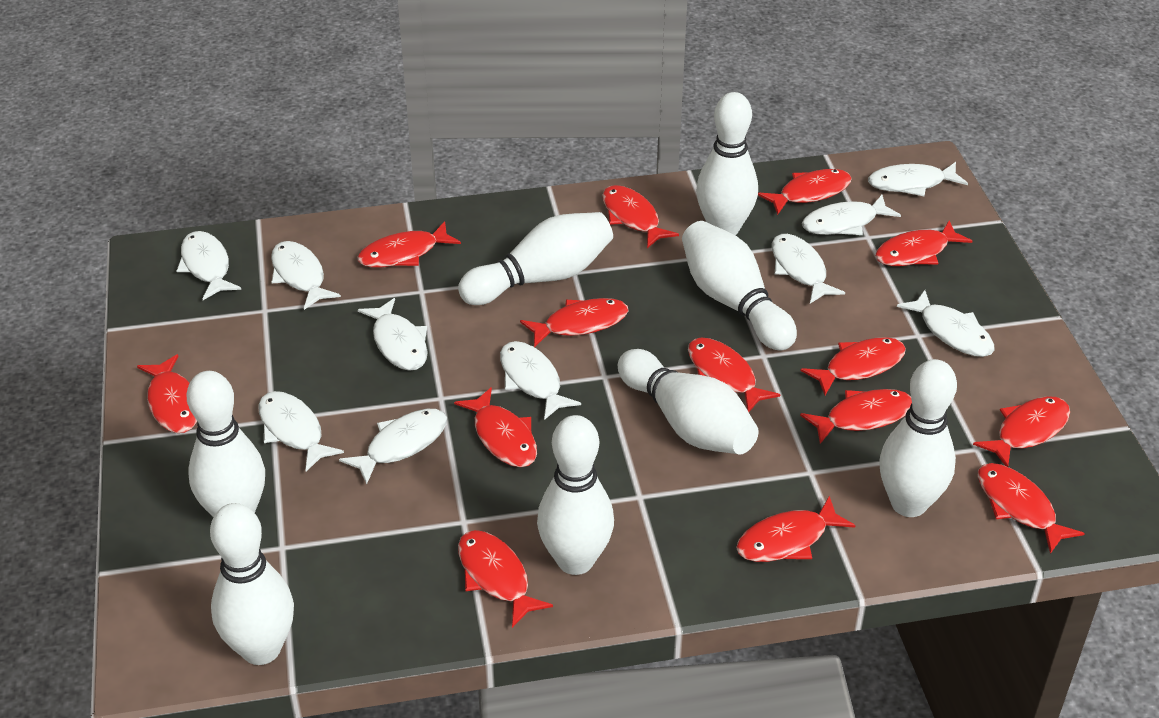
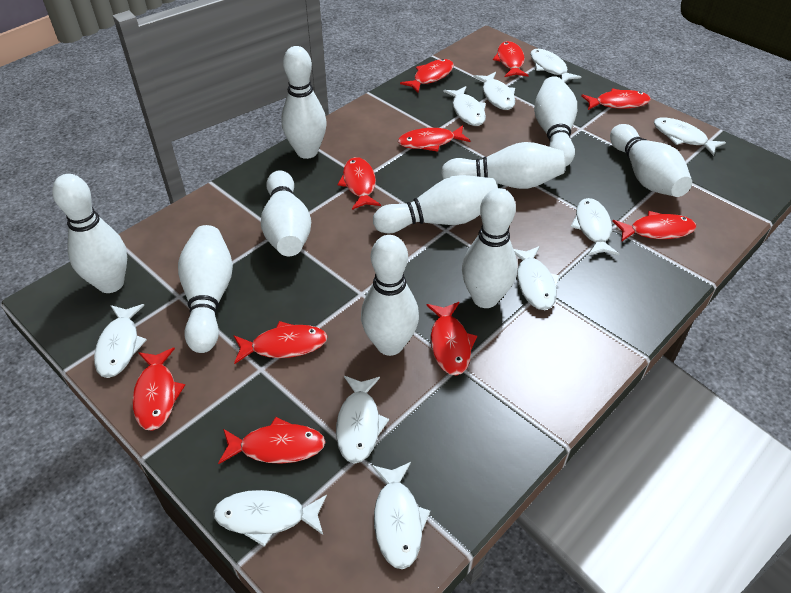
red fish: 14 -> 10
white bowling pin: 8 -> 10

